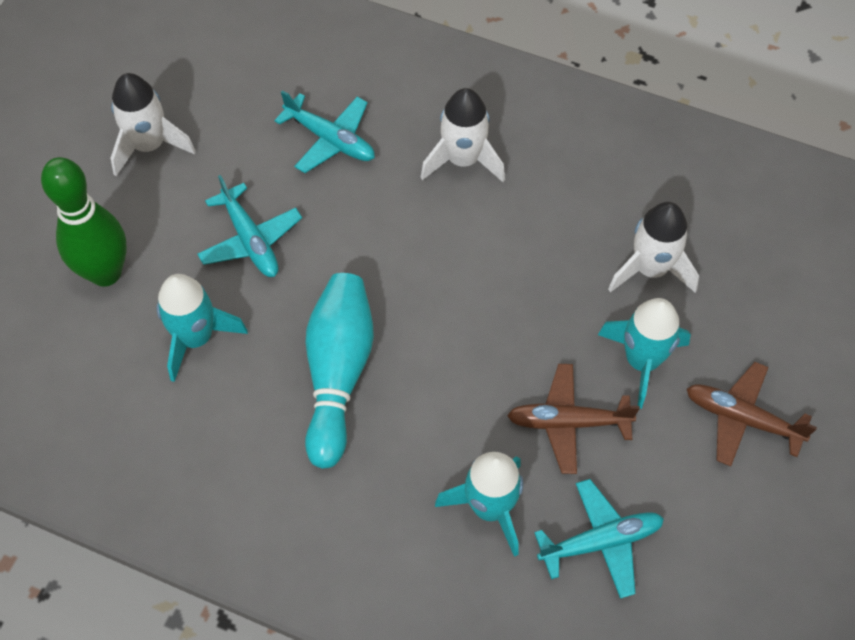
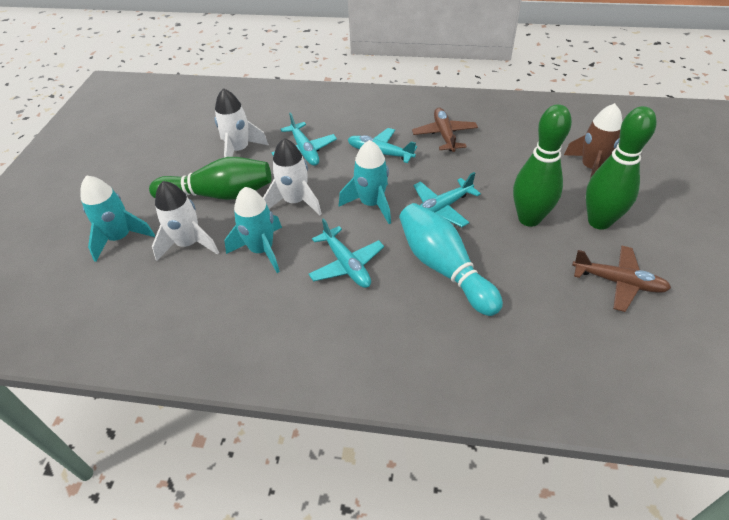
brown rocket: 0 -> 1
green bowling pin: 1 -> 3
turquoise plane: 3 -> 4

